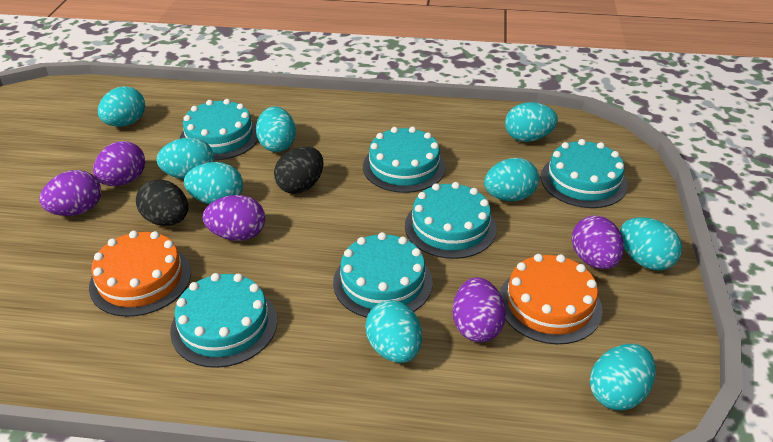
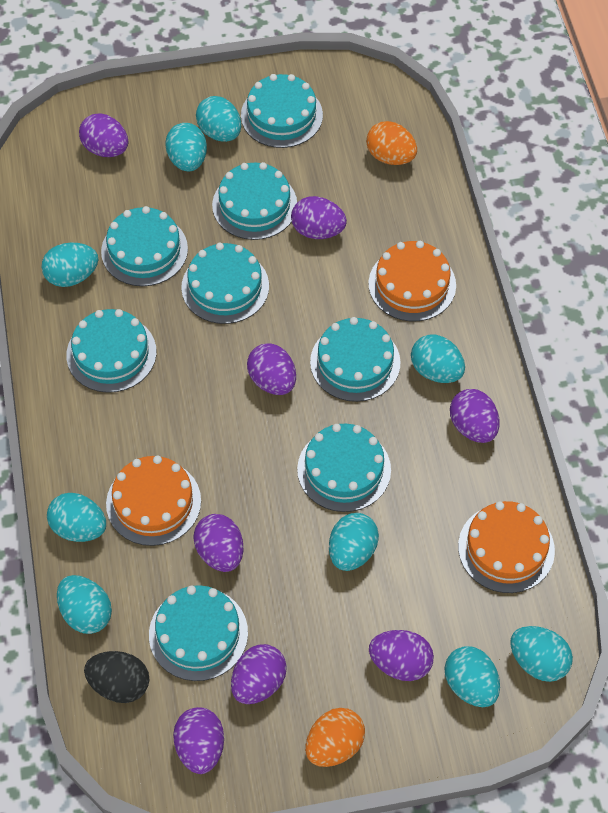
black egg: 2 -> 1
orange cake: 2 -> 3
orange egg: 0 -> 2
purple egg: 5 -> 8
turquoise cake: 6 -> 8

